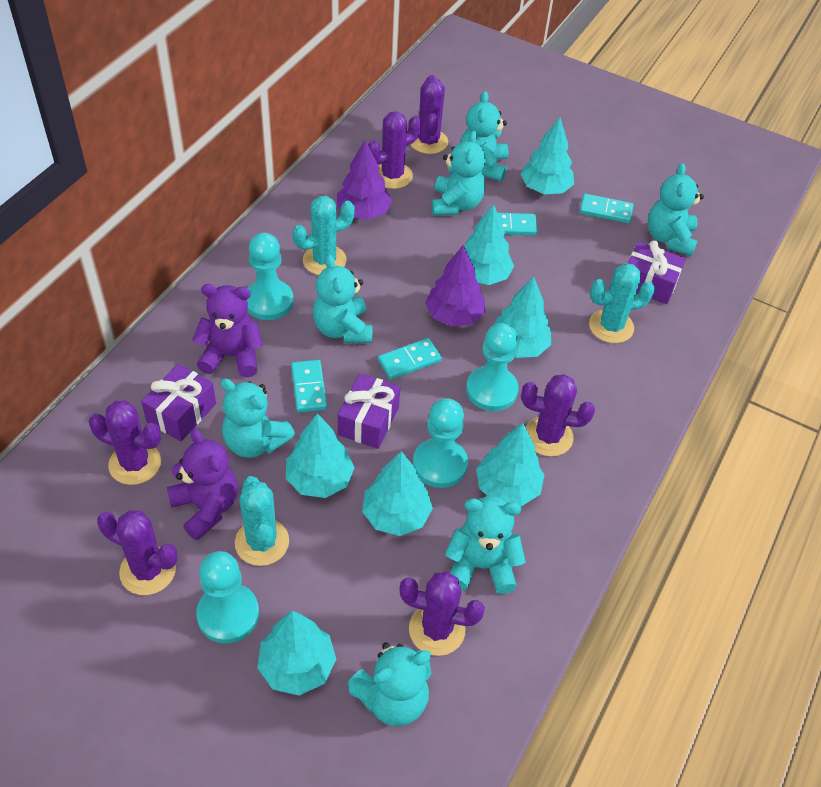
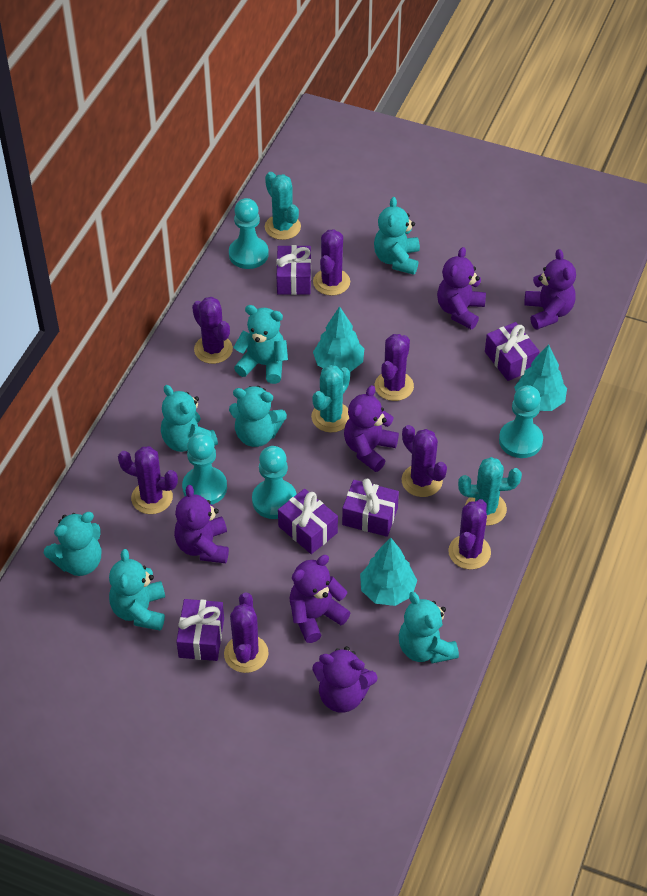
purple cactus: 6 -> 7
purple gift: 3 -> 5
purple teddy bear: 2 -> 6
purple tree: 2 -> 0
turquoise domino: 4 -> 0
turquoise tree: 7 -> 3

